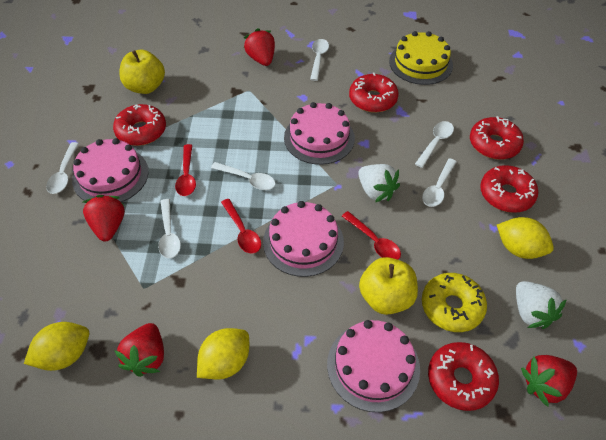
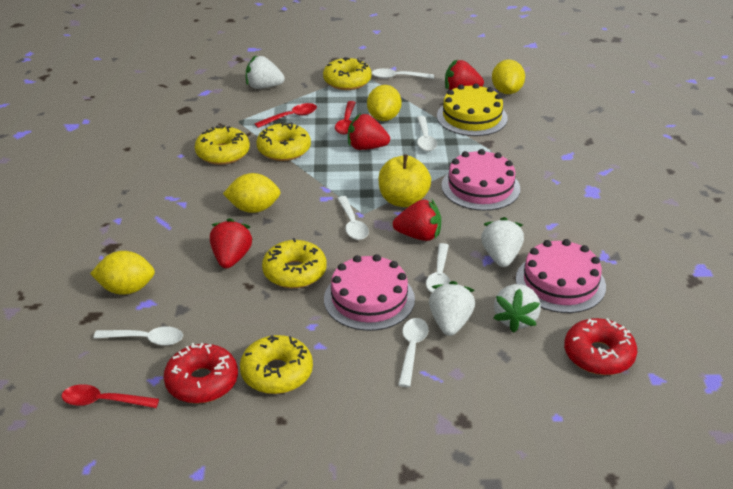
pink cake: 4 -> 3
red donut: 5 -> 2
white strawberry: 2 -> 4
yellow apple: 2 -> 1
yellow donut: 1 -> 5
yellow lemon: 3 -> 4

